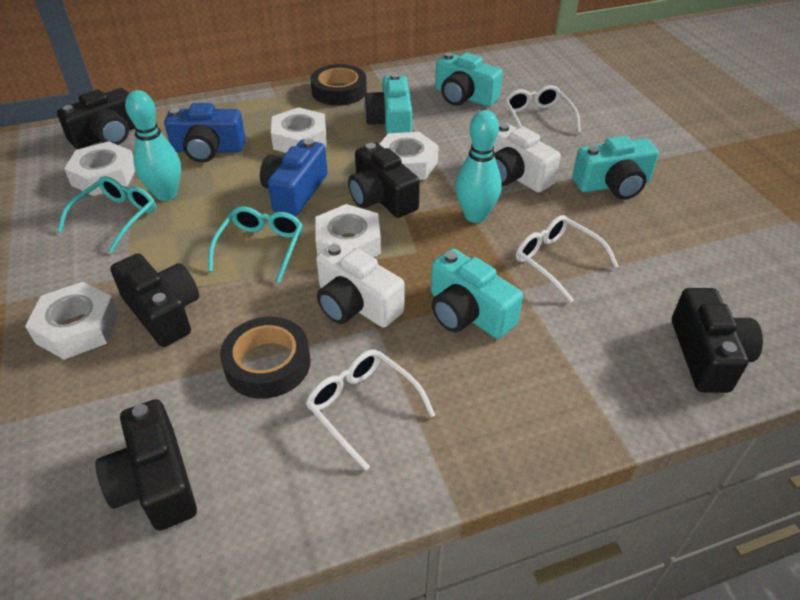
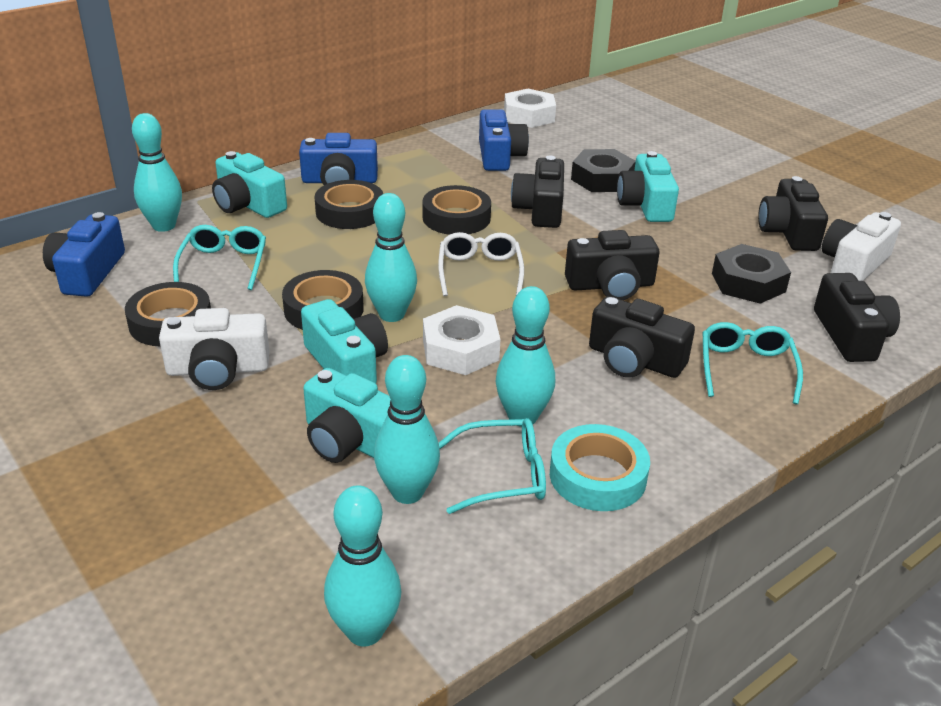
black nut: 0 -> 2
black tape: 2 -> 4
blue camera: 2 -> 3
turquoise bowling pin: 2 -> 5
turquoise glasses: 2 -> 3
turquoise tape: 0 -> 1
white glasses: 3 -> 1
white nut: 5 -> 2

